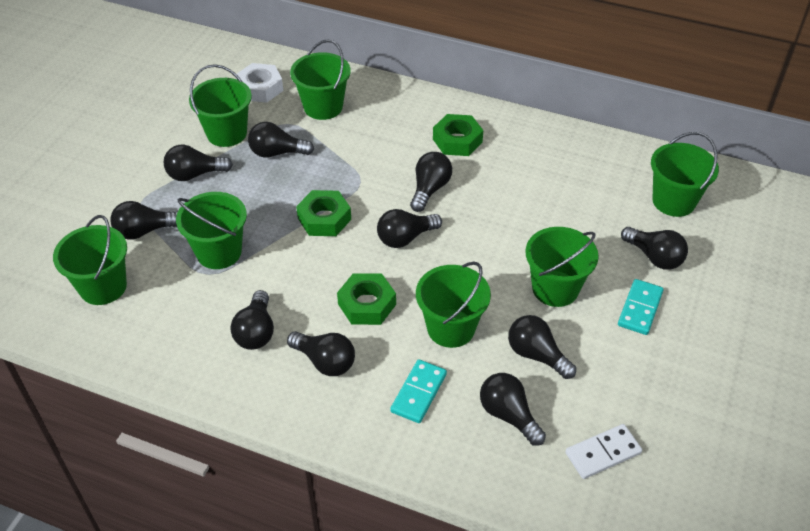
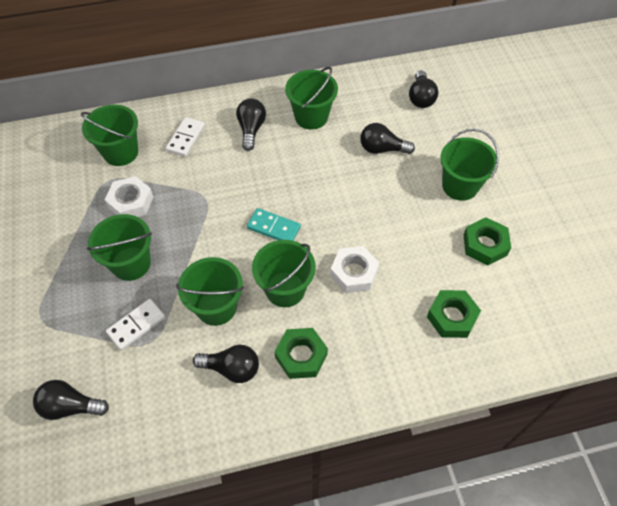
black light bulb: 10 -> 5
green bucket: 7 -> 6
turquoise domino: 2 -> 1
white domino: 1 -> 2
white nut: 1 -> 2

